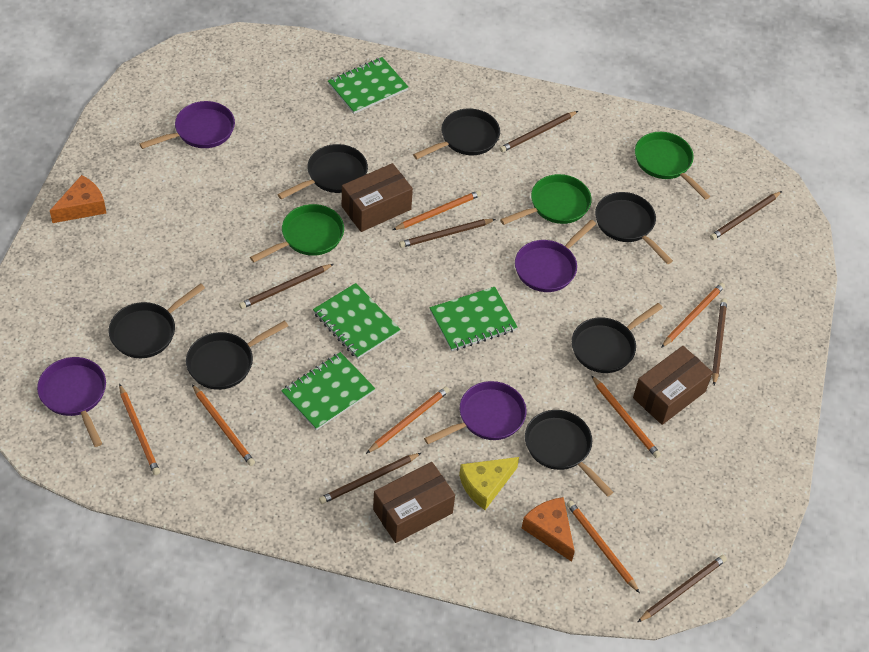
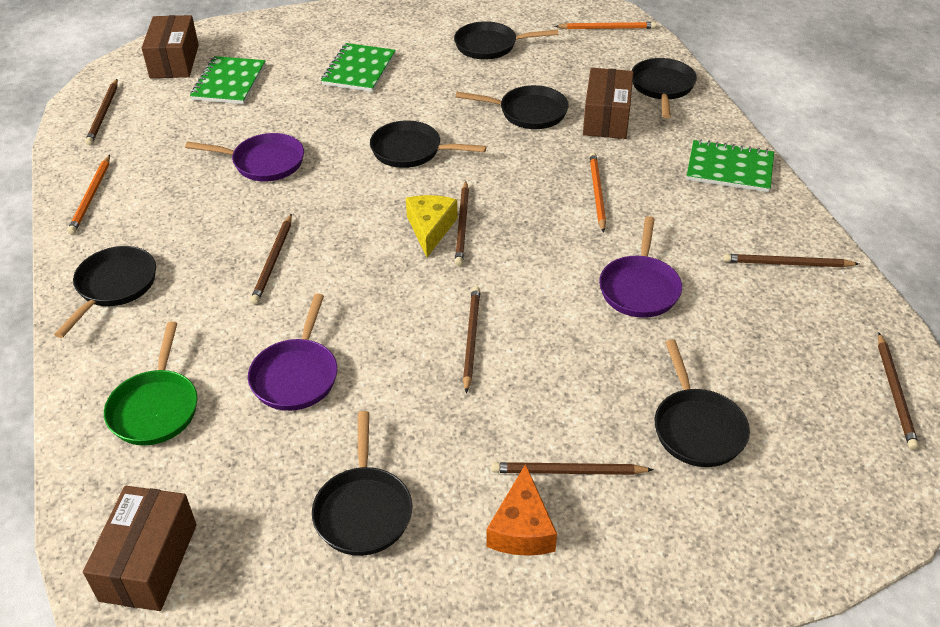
green notebook: 4 -> 3
green pan: 3 -> 1
orange cheese: 2 -> 1
orange pencil: 7 -> 3
purple pan: 4 -> 3

